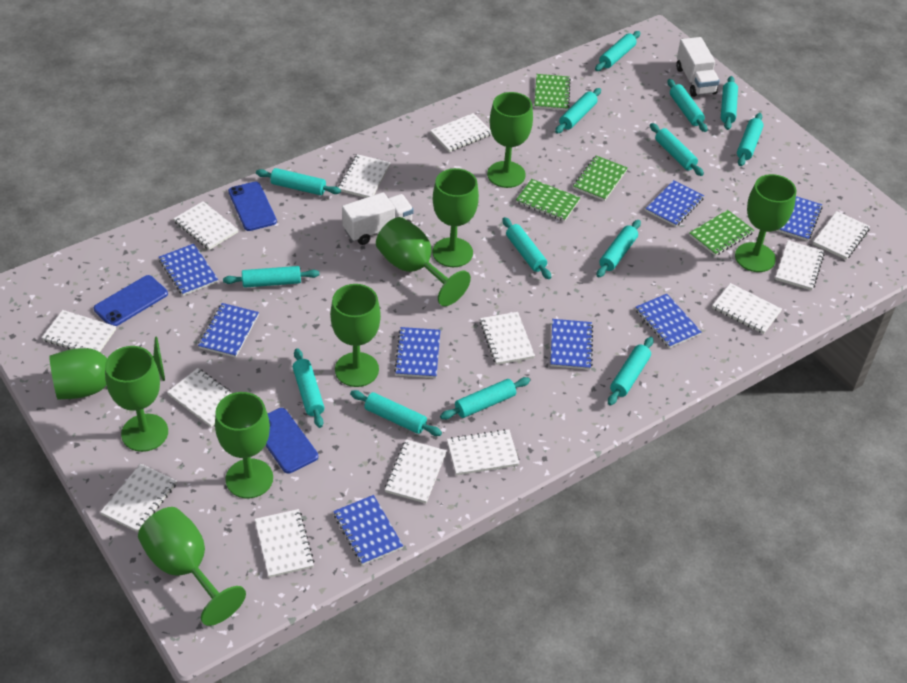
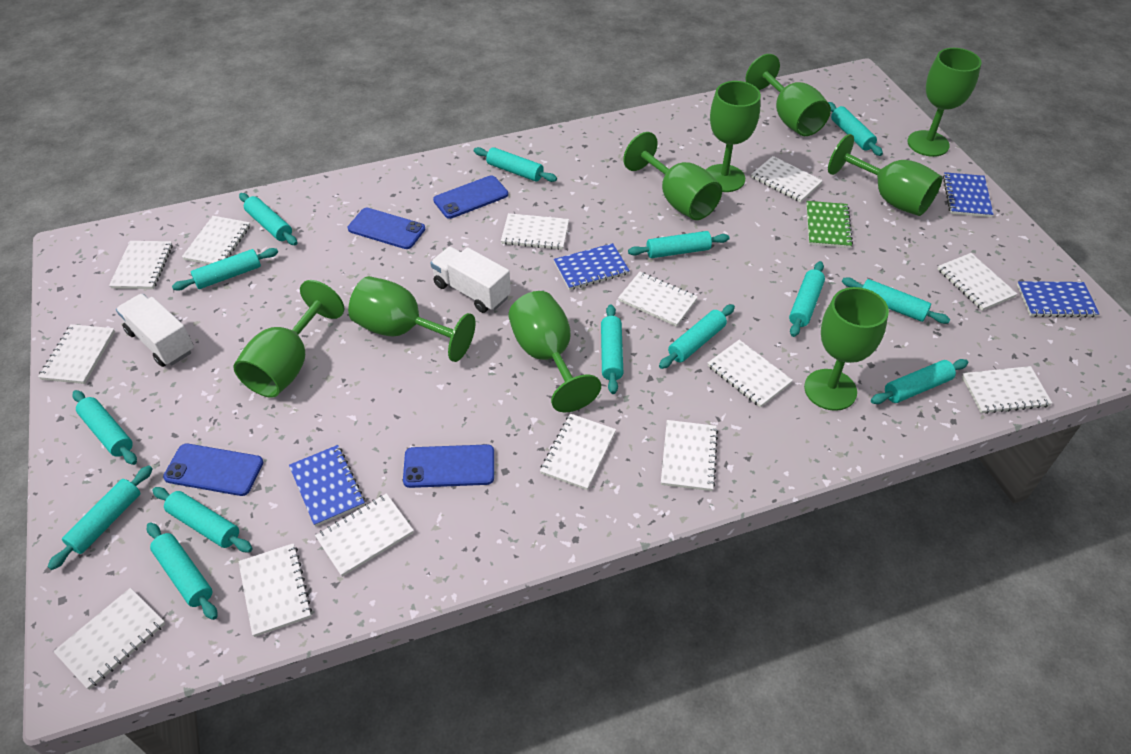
blue notebook: 8 -> 4
blue phone: 3 -> 4
green notebook: 4 -> 1
white notebook: 13 -> 14

